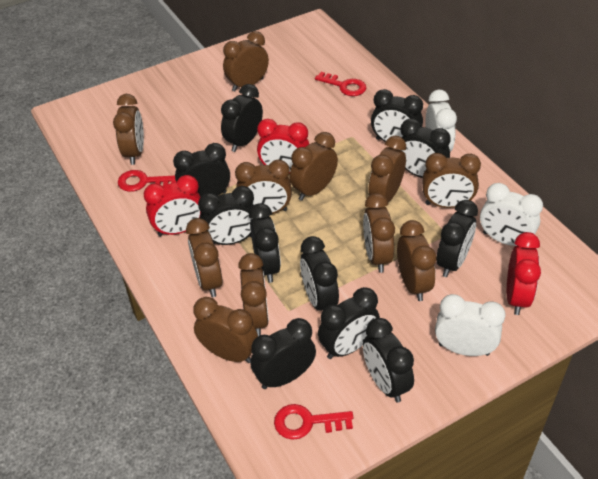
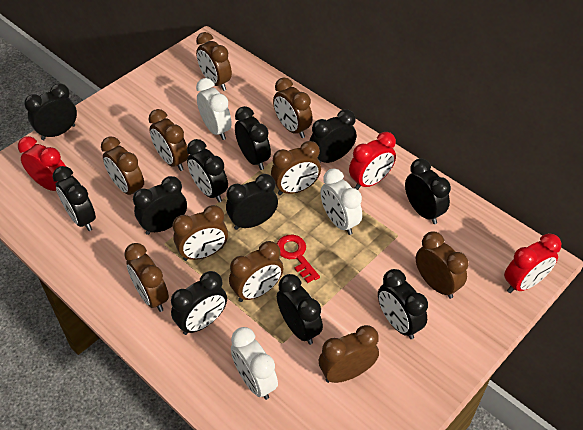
brown clock: 11 -> 10
red key: 3 -> 1

